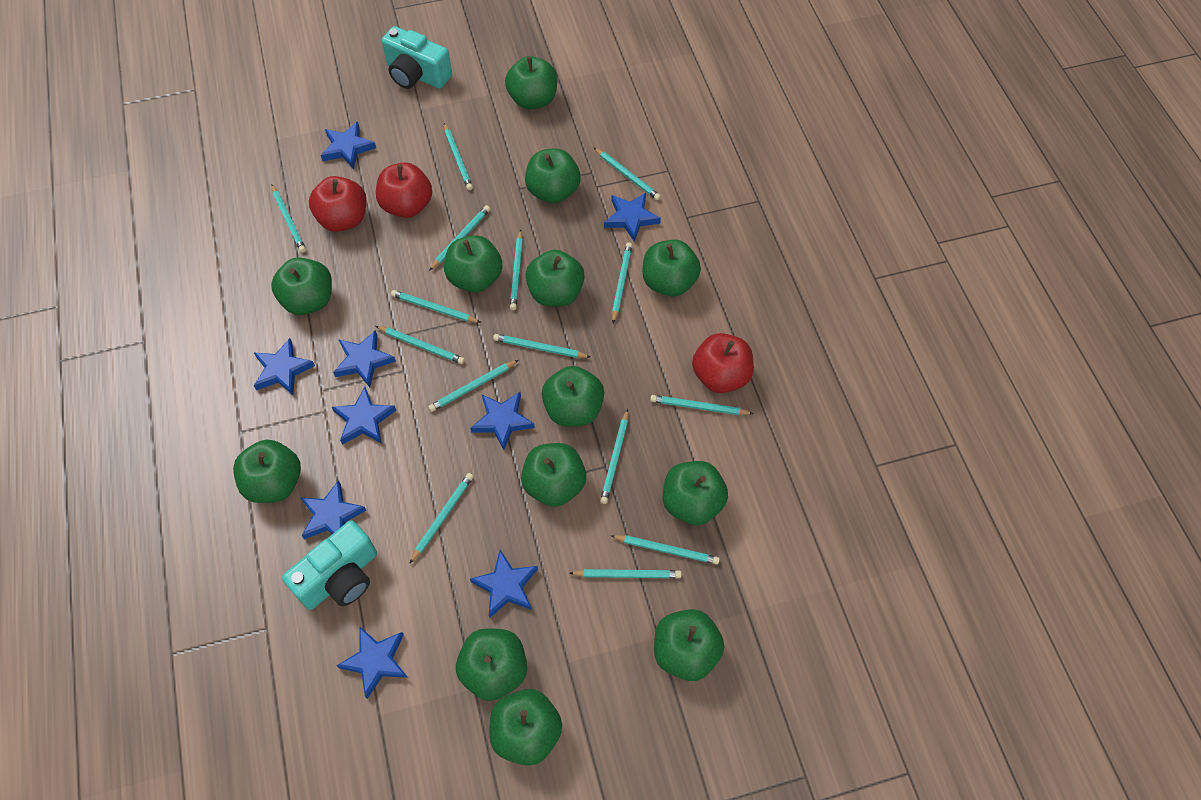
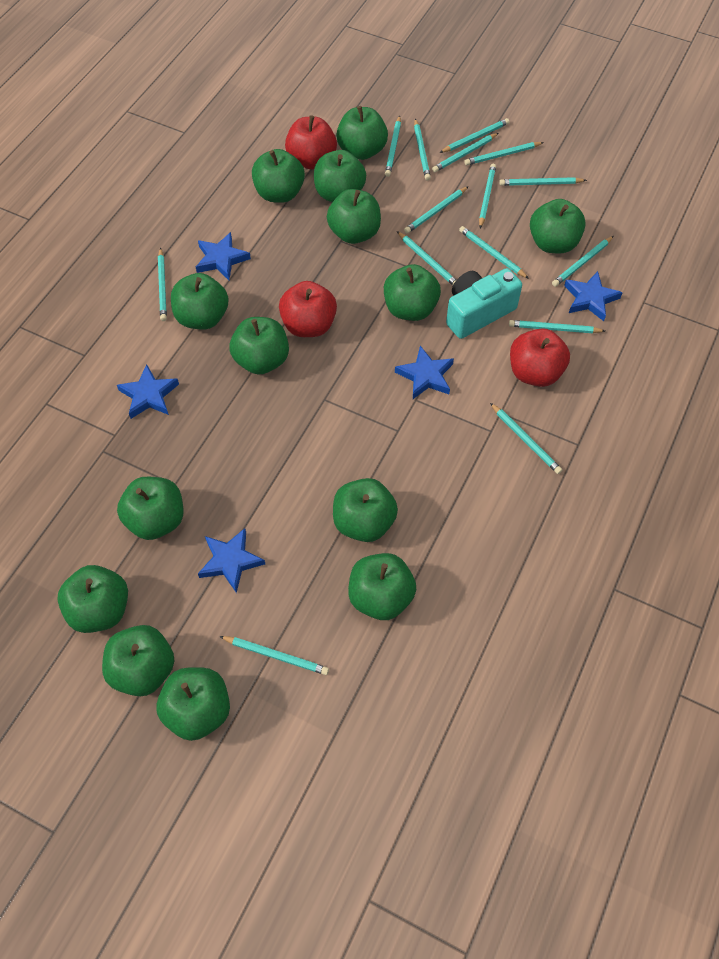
blue star: 9 -> 5
green apple: 13 -> 14
turquoise camera: 2 -> 1

